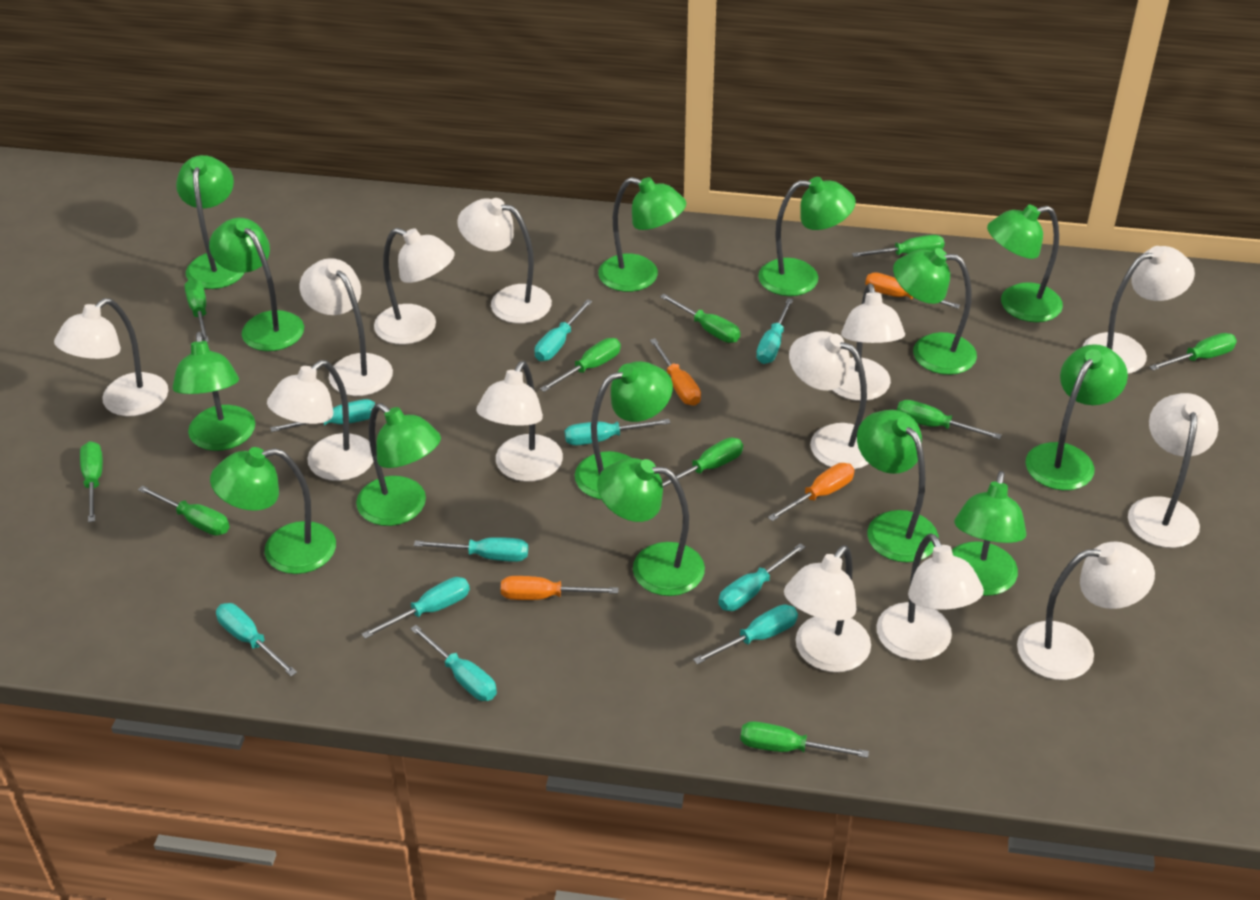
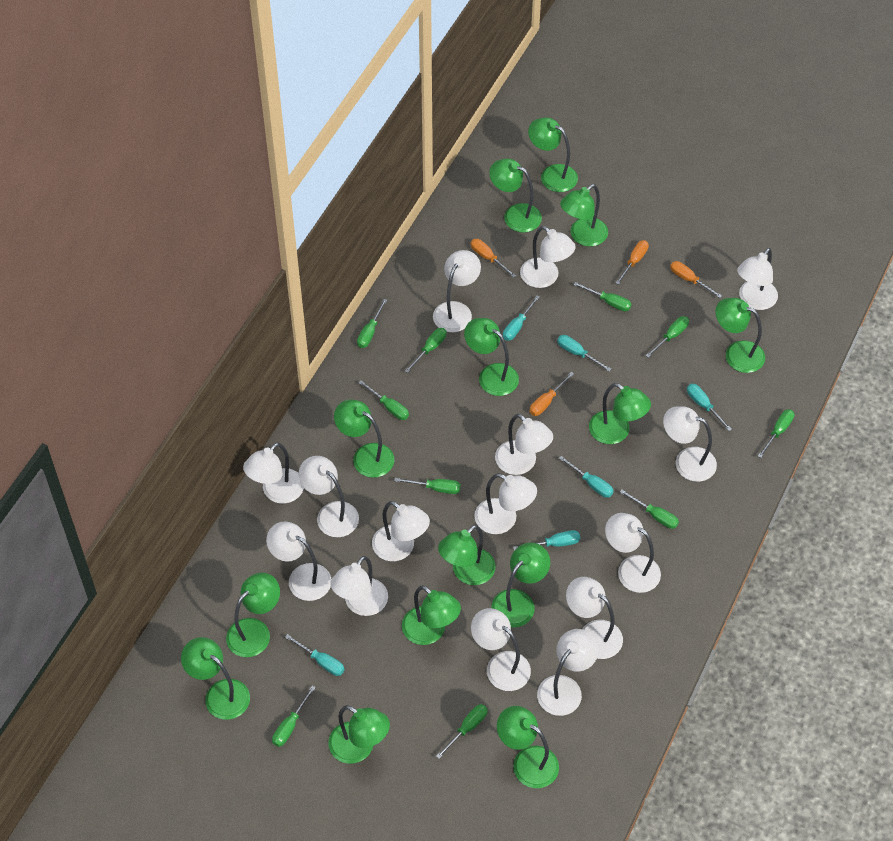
turquoise screwdriver: 10 -> 6
white lamp: 13 -> 15

